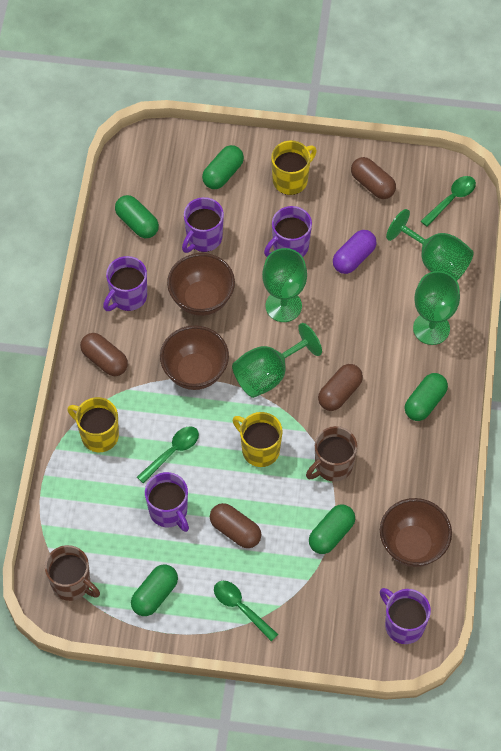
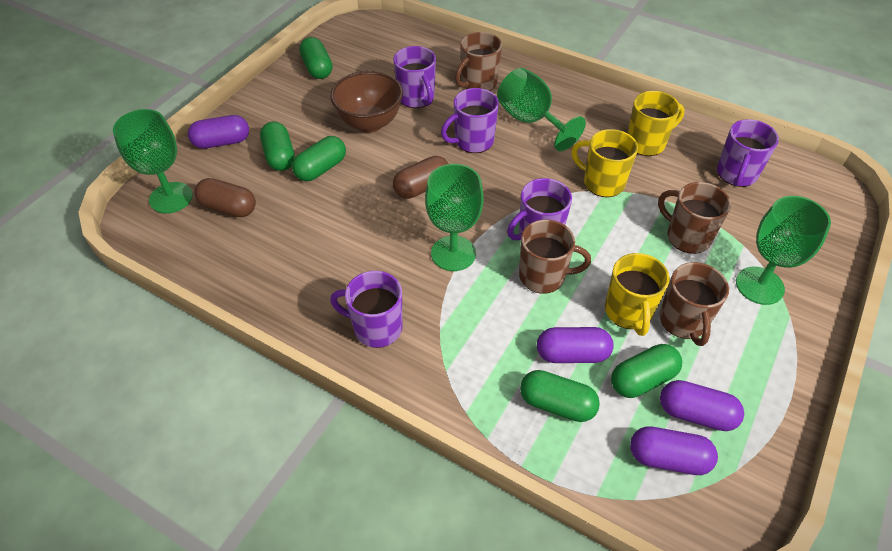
brown bowl: 3 -> 1
brown capsule: 4 -> 2
brown mug: 2 -> 4
green spoon: 3 -> 0
purple capsule: 1 -> 4

